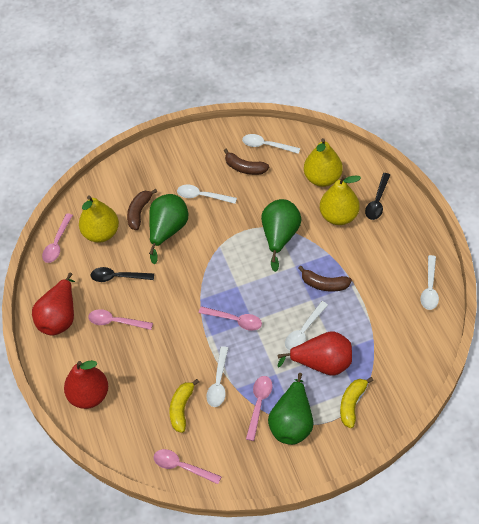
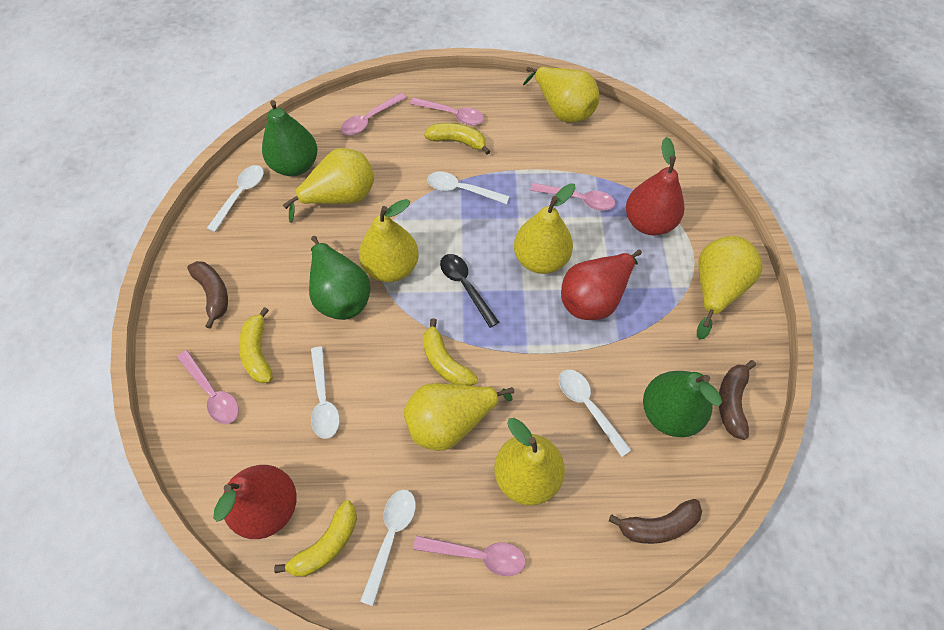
black spoon: 2 -> 1
yellow banana: 2 -> 4
yellow pear: 3 -> 7

